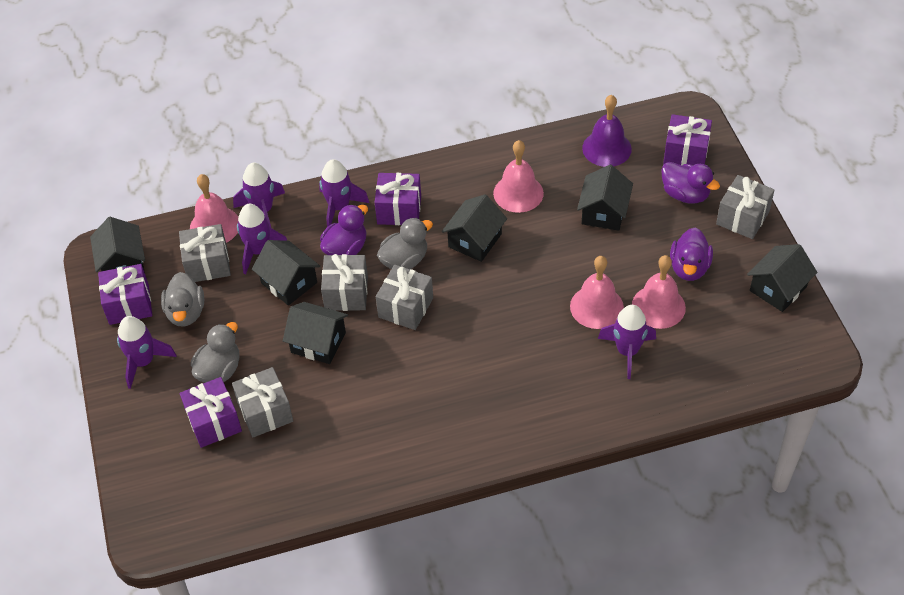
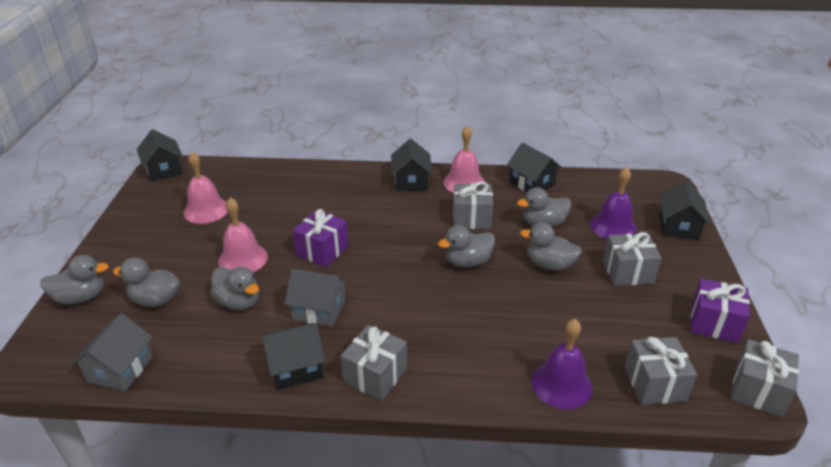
black house: 6 -> 5
grey duck: 3 -> 6
grey house: 0 -> 2
pink bell: 4 -> 3
purple bell: 1 -> 2
purple duck: 3 -> 0
purple gift: 4 -> 2
purple rocket: 5 -> 0

